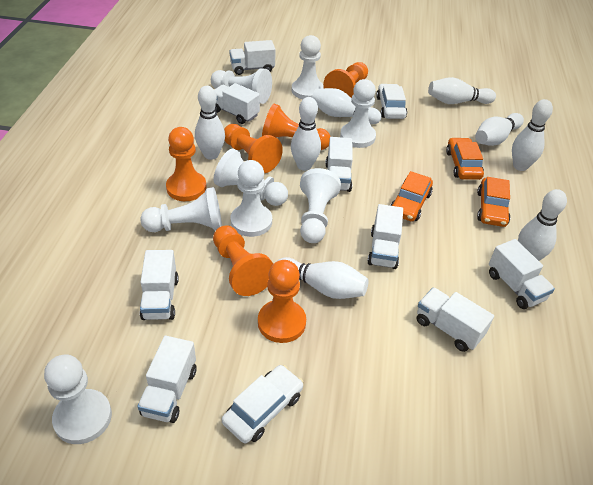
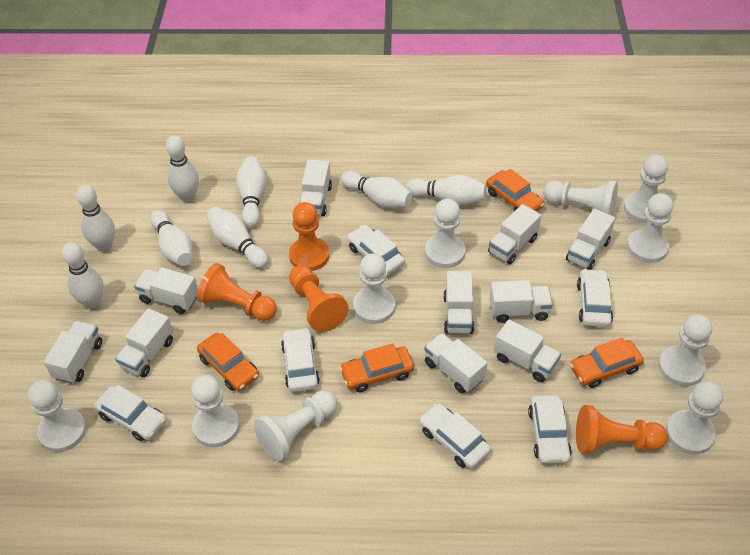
orange car: 3 -> 4
orange pawn: 6 -> 4
white car: 2 -> 6
white pawn: 8 -> 10
white truck: 8 -> 10

